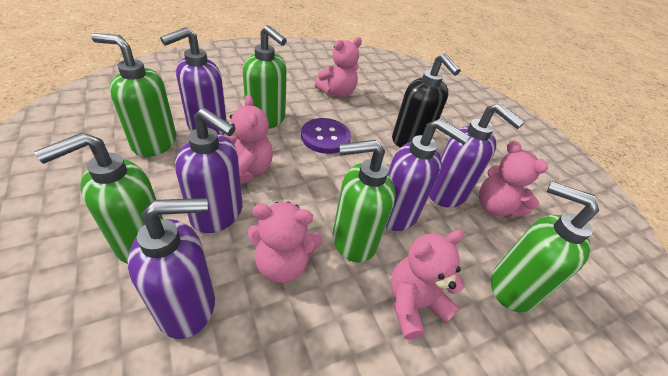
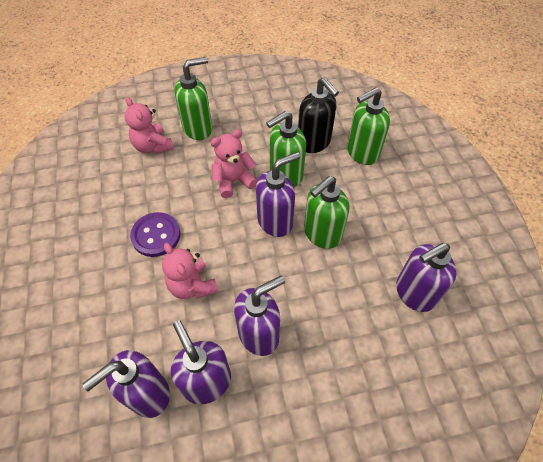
green soap dispenser: 5 -> 4
pink teddy bear: 5 -> 3

